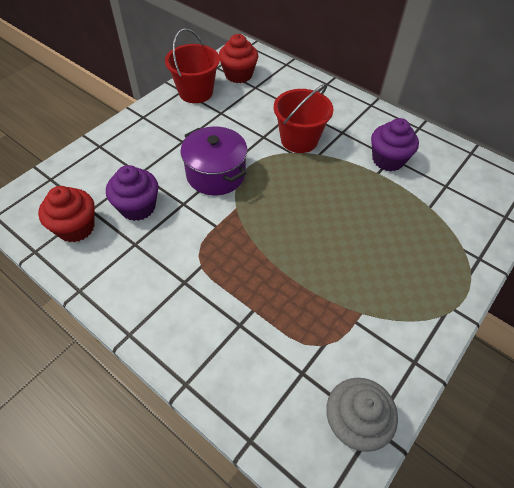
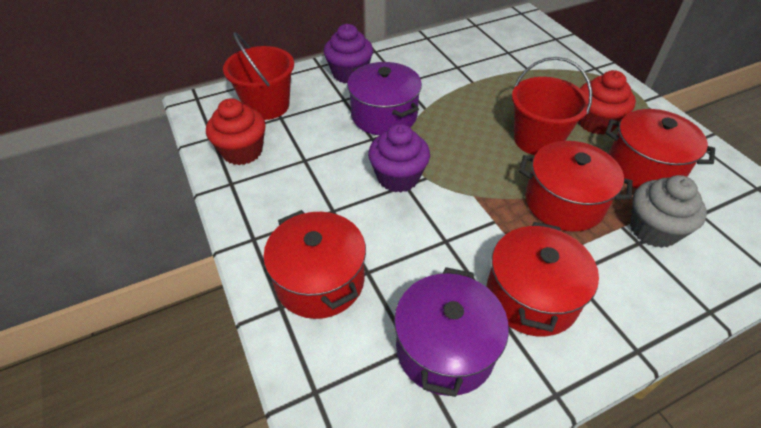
purple pot: 1 -> 2
red pot: 0 -> 4

